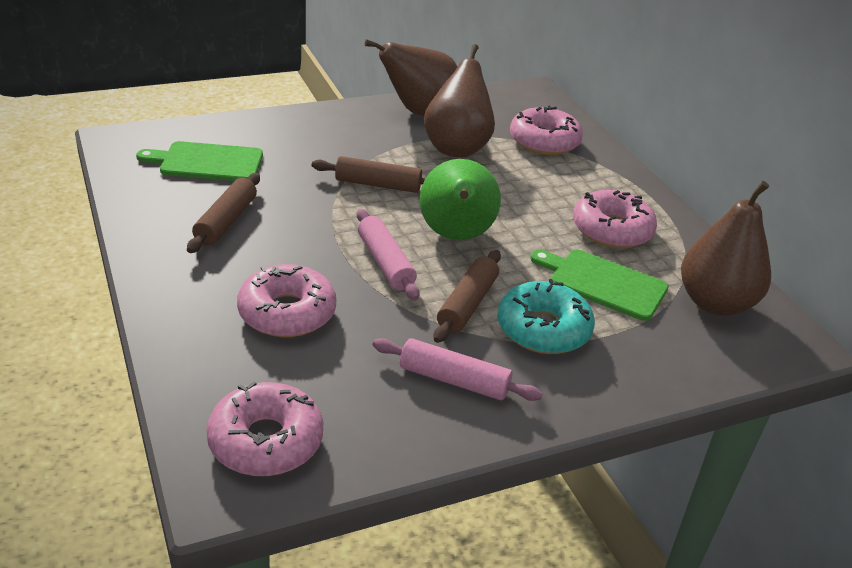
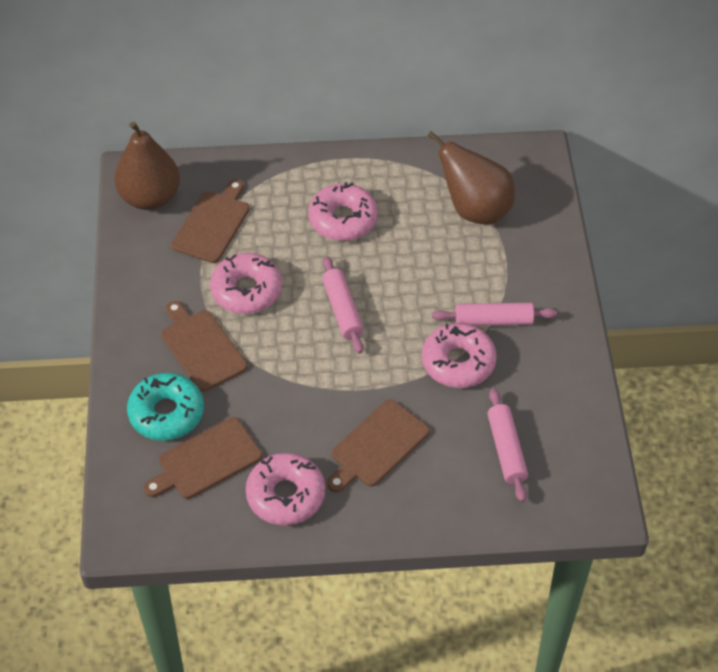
brown cutting board: 0 -> 4
brown pear: 3 -> 2
brown rolling pin: 3 -> 0
green cutting board: 2 -> 0
green pear: 1 -> 0
pink rolling pin: 2 -> 3

